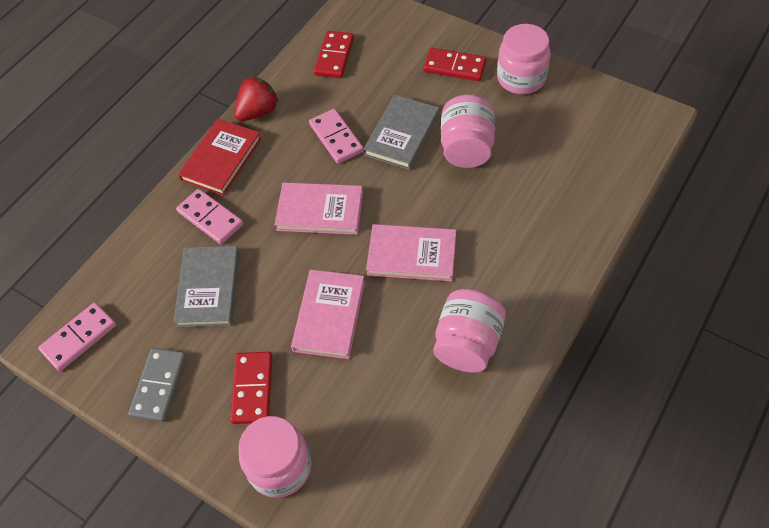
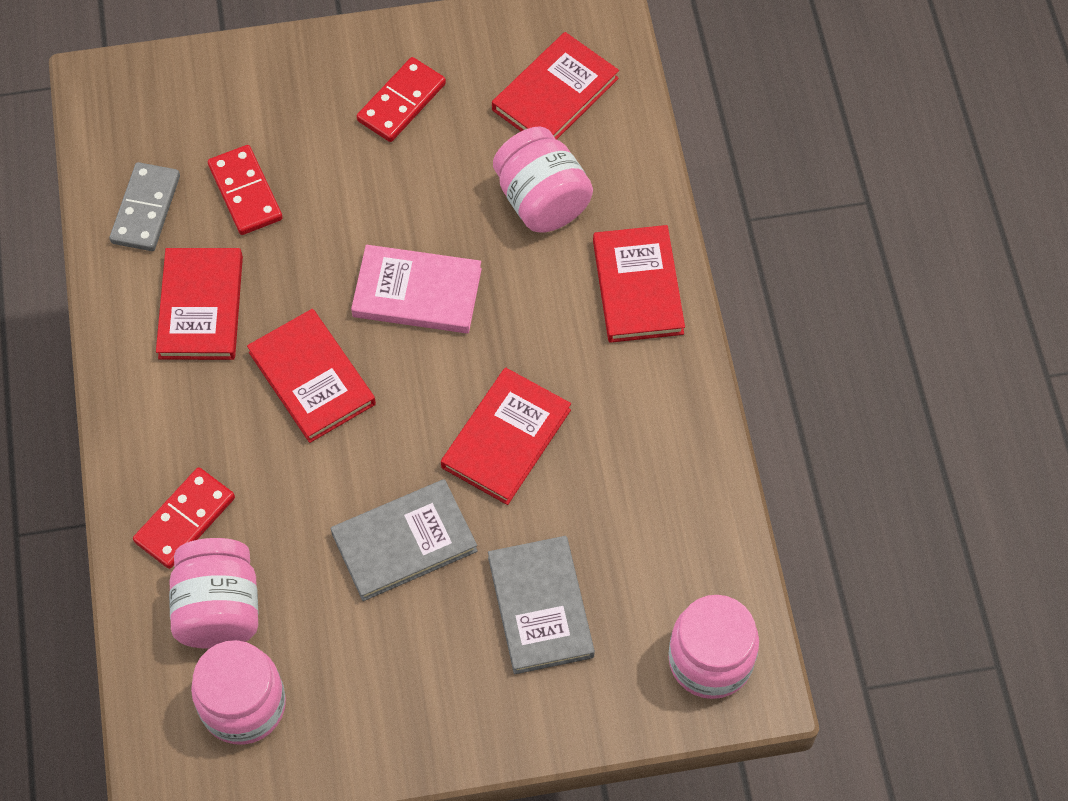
pink book: 3 -> 1
pink domino: 3 -> 0
red book: 1 -> 5
red strawberry: 1 -> 0

